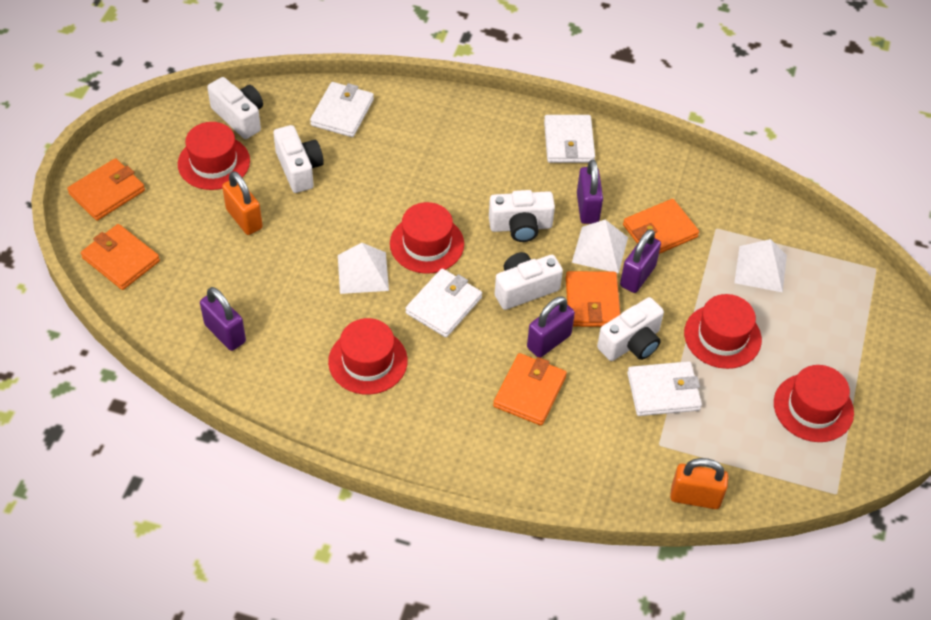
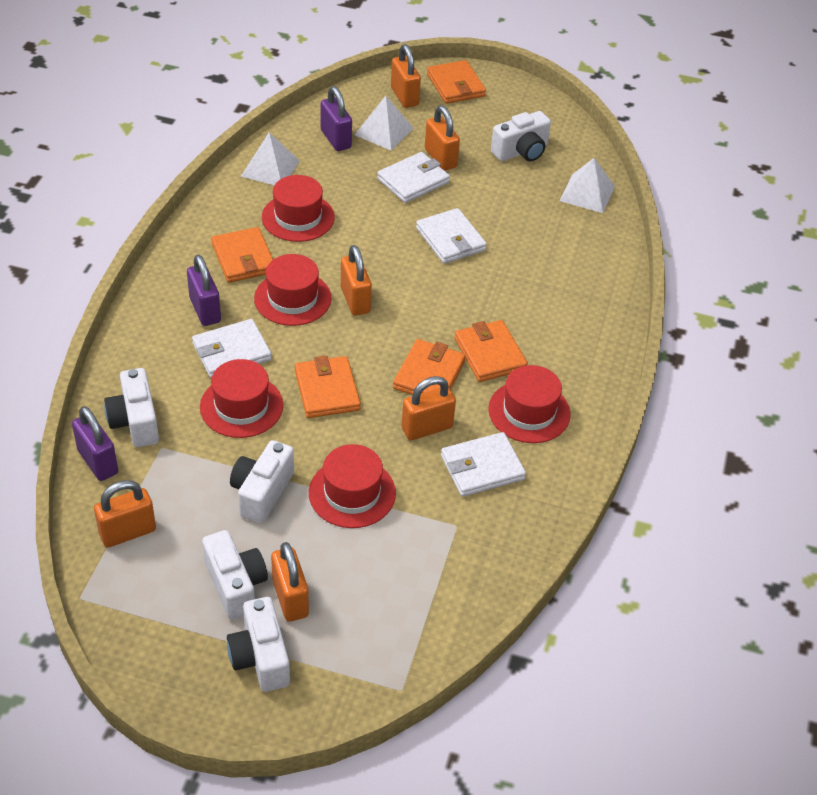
orange padlock: 2 -> 6
purple padlock: 4 -> 3

